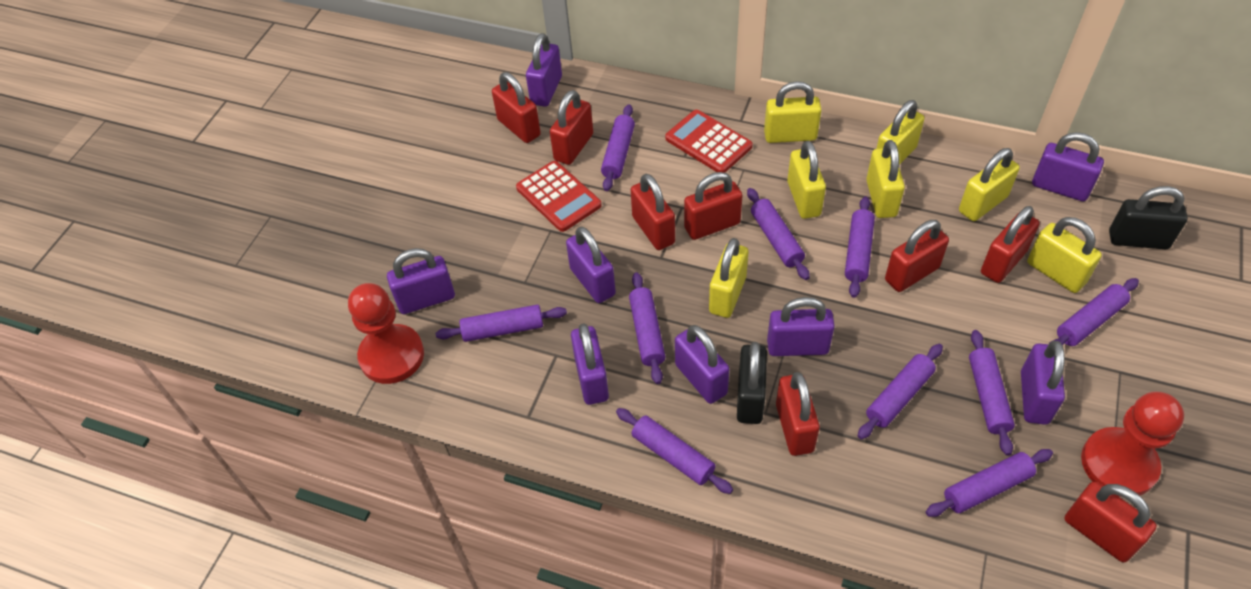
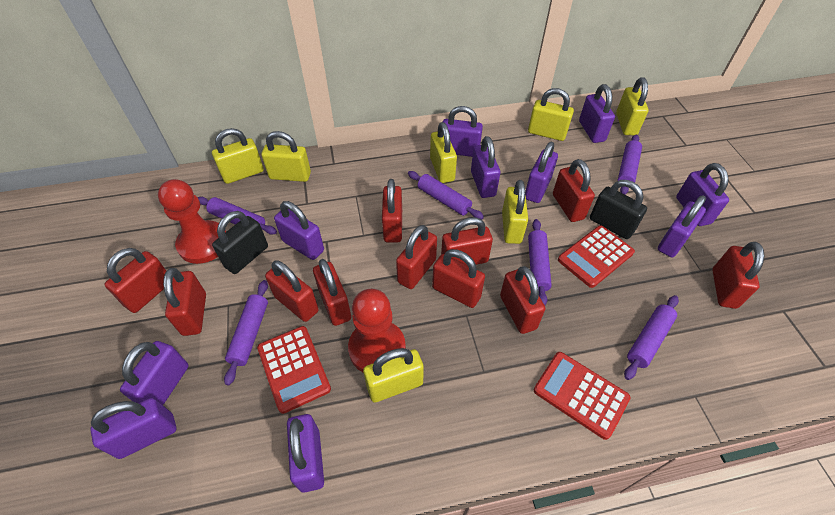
purple padlock: 8 -> 10
purple rolling pin: 10 -> 6
red calculator: 2 -> 3
red padlock: 8 -> 11

